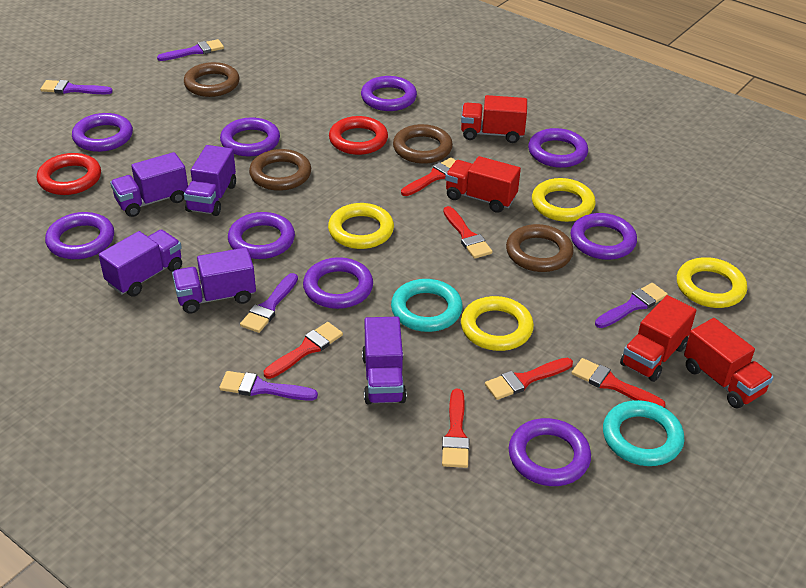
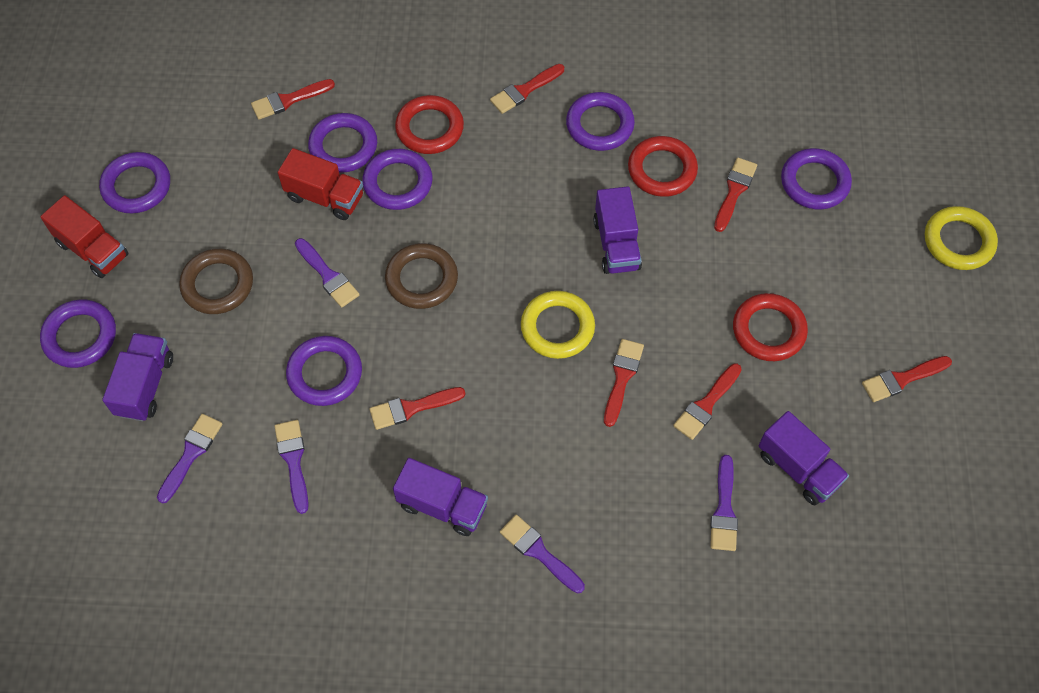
brown ring: 4 -> 2
purple ring: 9 -> 7
purple truck: 5 -> 4
red brush: 6 -> 7
red ring: 2 -> 3
red truck: 4 -> 2
turquoise ring: 2 -> 0
yellow ring: 4 -> 2

